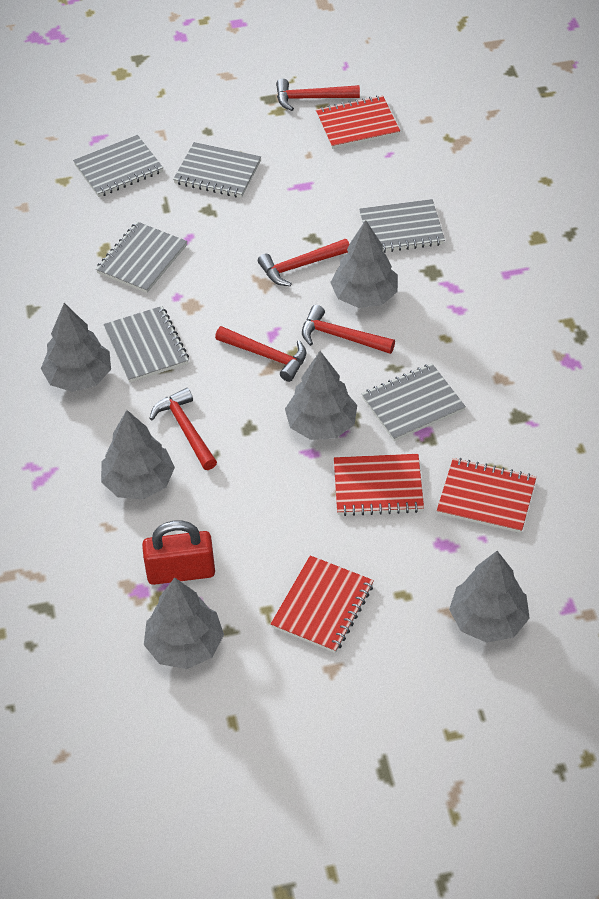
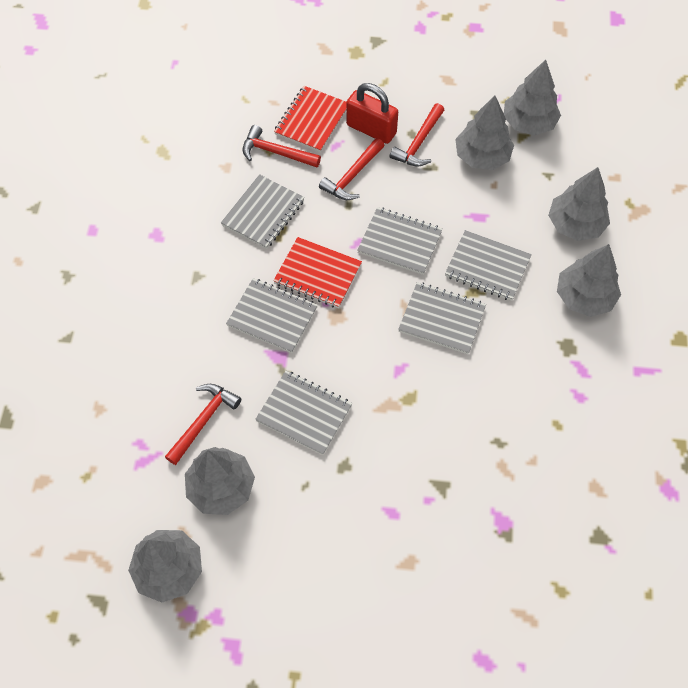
red hammer: 5 -> 4
red notebook: 4 -> 2

